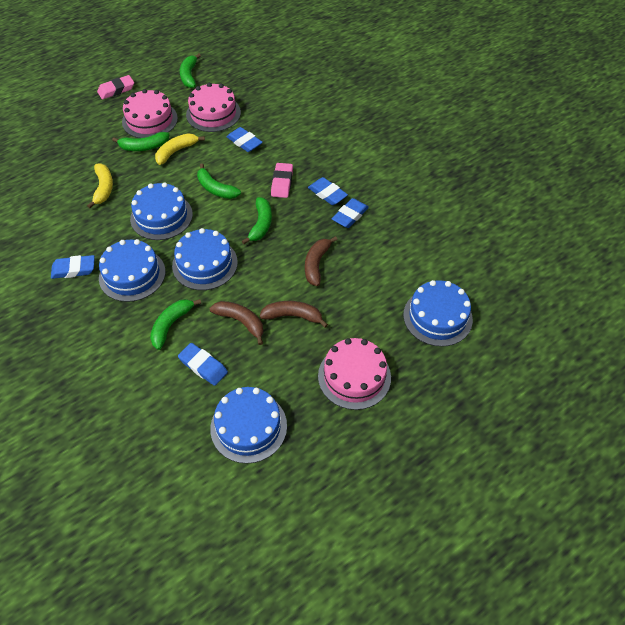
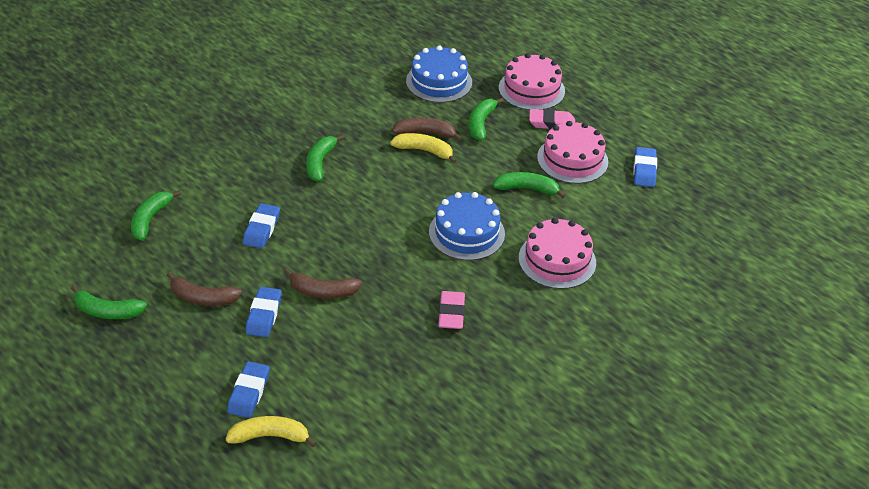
blue cake: 5 -> 2
blue eraser: 5 -> 4

